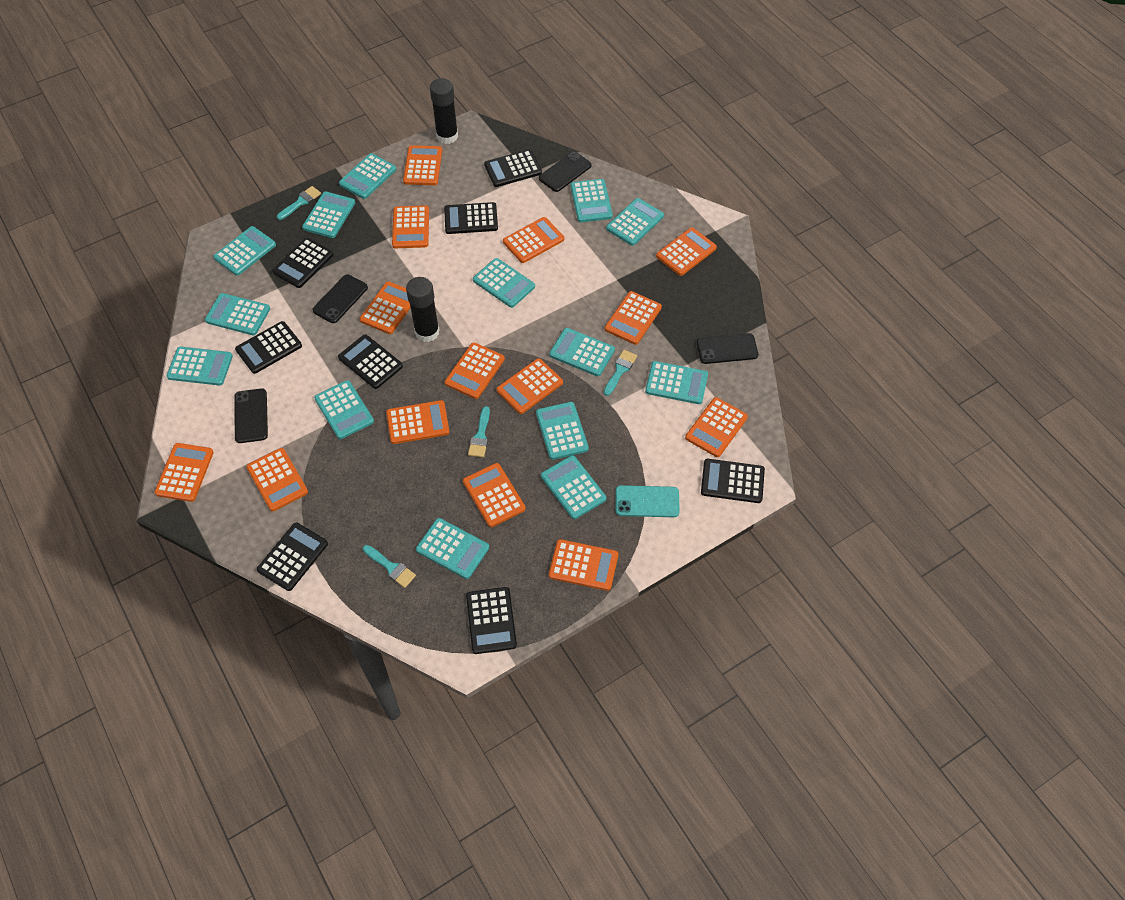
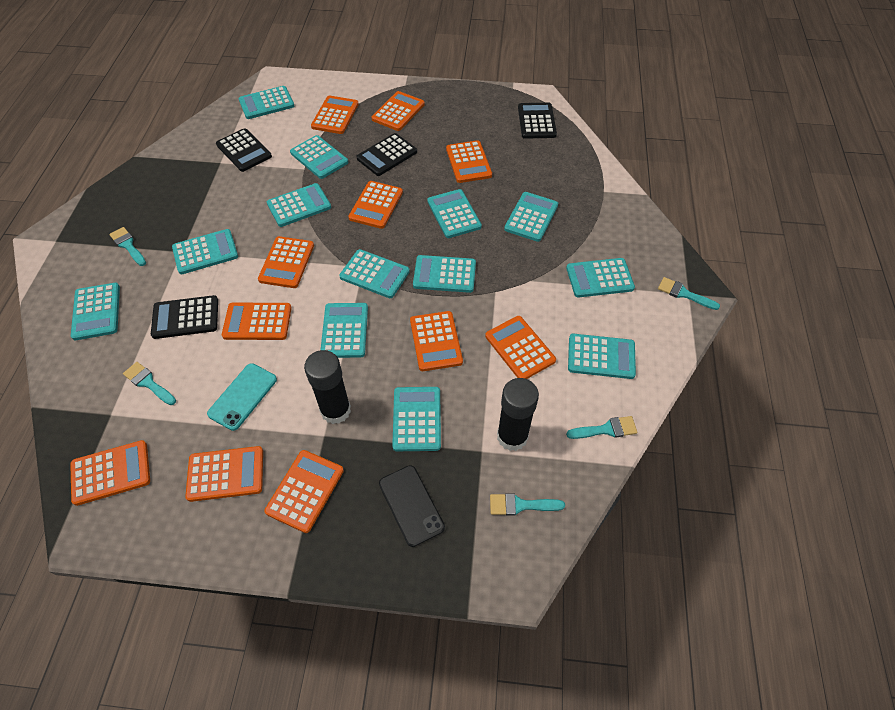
black calculator: 8 -> 4
black phone: 4 -> 1
orange calculator: 14 -> 11
turquoise brush: 4 -> 5
turquoise calculator: 14 -> 13

